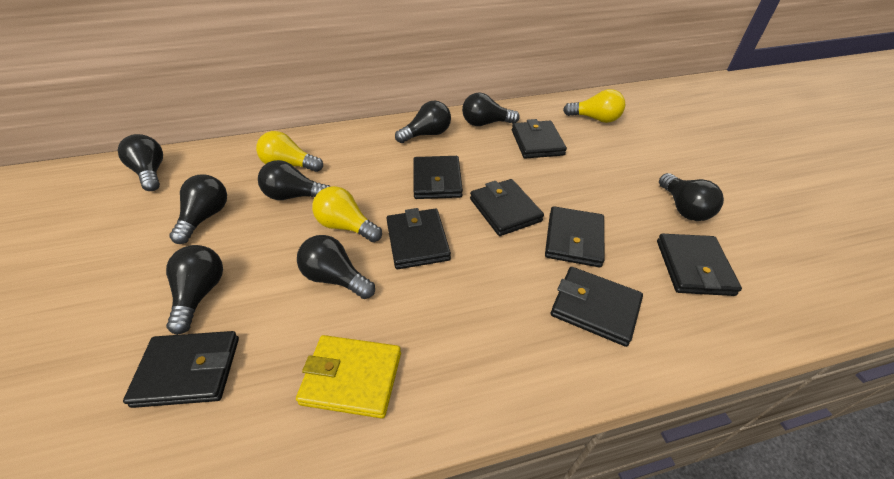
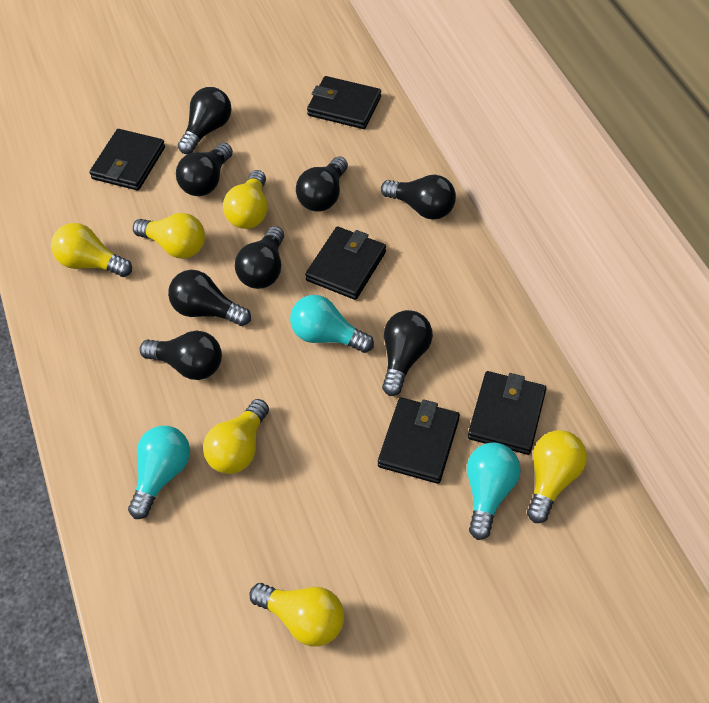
black wallet: 8 -> 5
turquoise light bulb: 0 -> 3
yellow light bulb: 3 -> 6
yellow wallet: 1 -> 0

